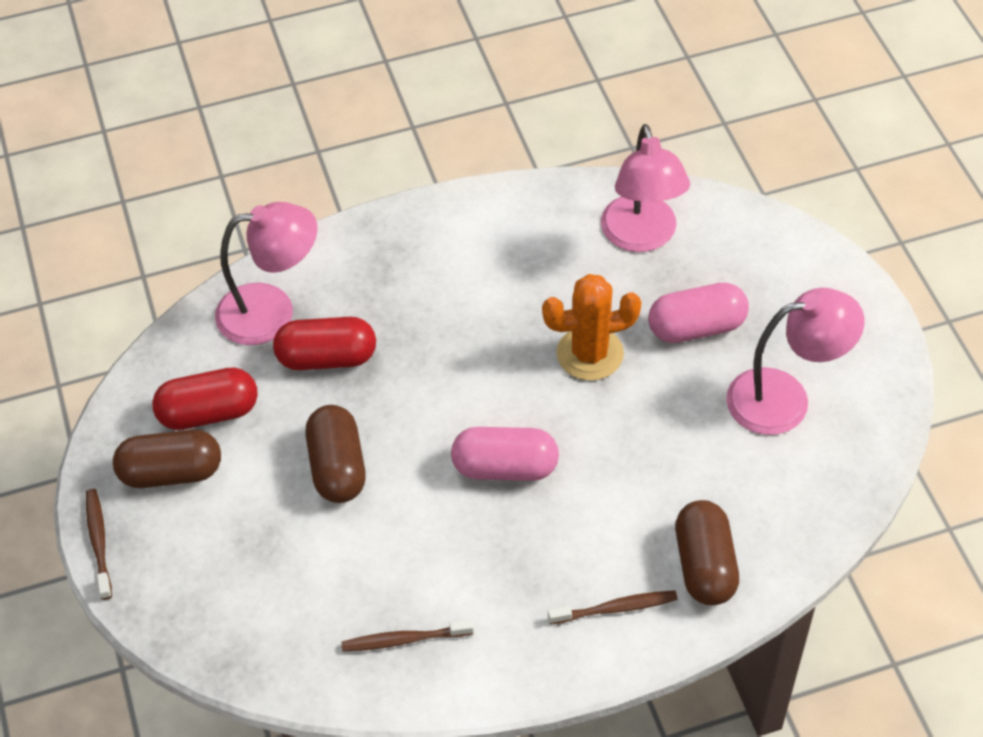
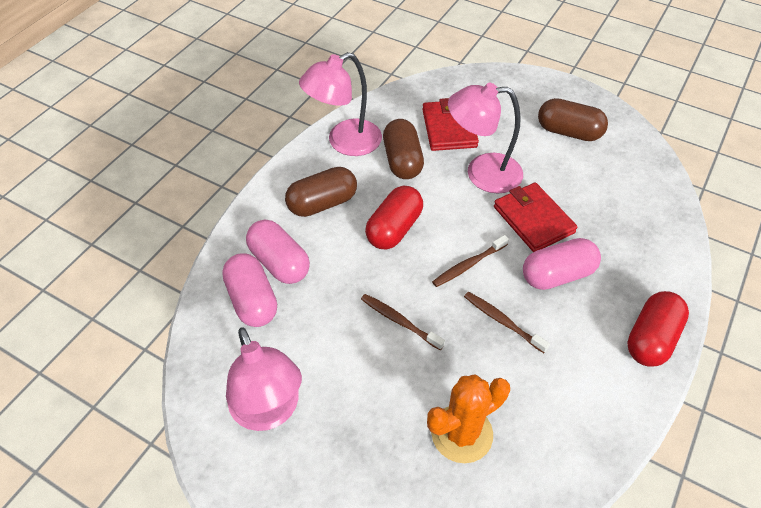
pink capsule: 2 -> 3
red wallet: 0 -> 2

